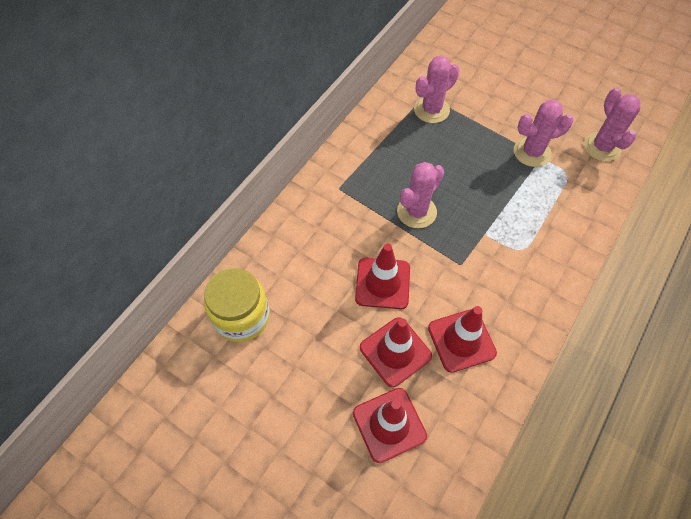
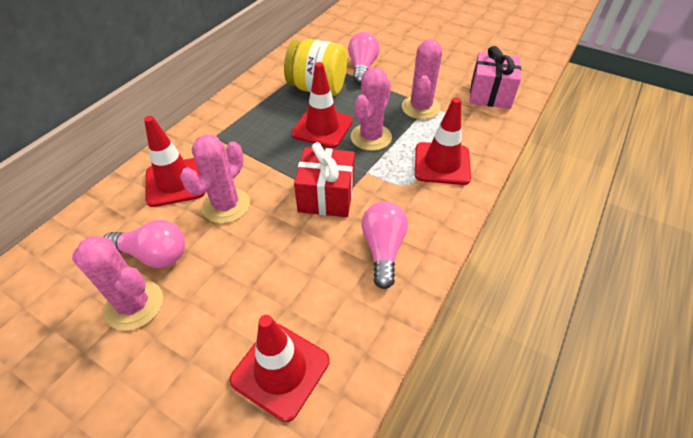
pink gift: 0 -> 1
pink light bulb: 0 -> 3
red gift: 0 -> 1

